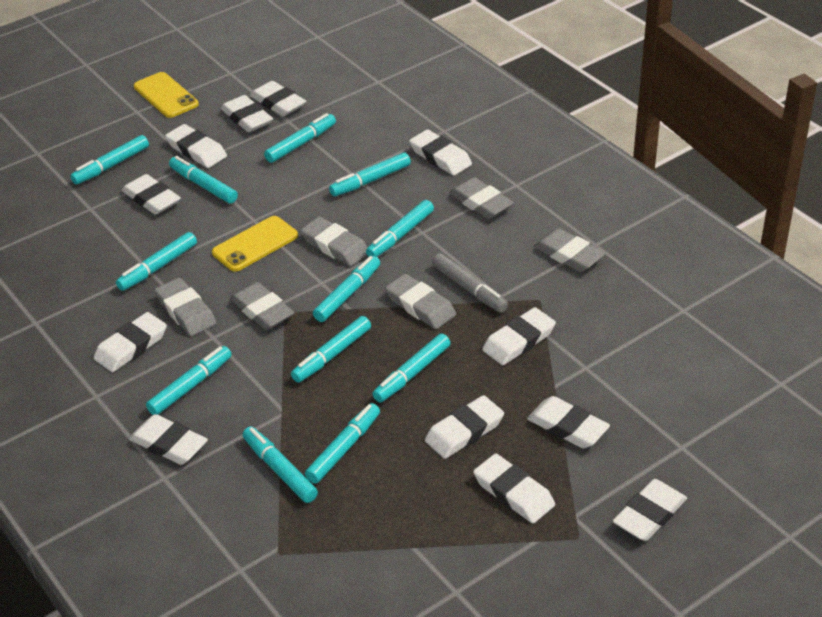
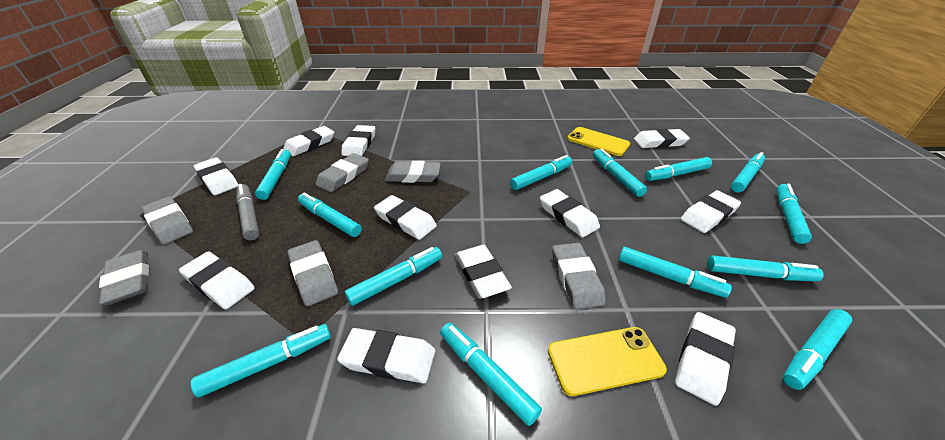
turquoise marker: 12 -> 13
white eraser: 12 -> 11

